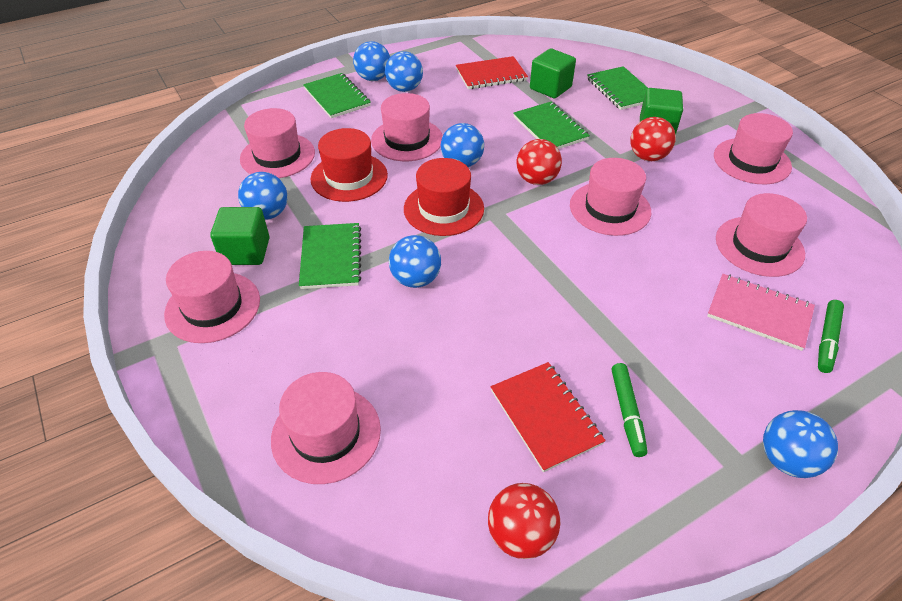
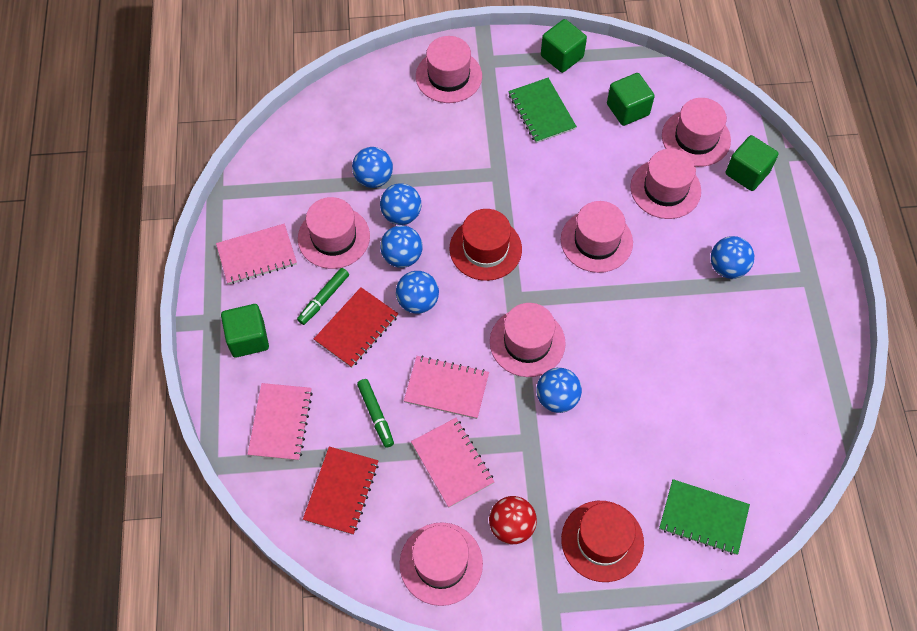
green cube: 3 -> 4
green notebook: 4 -> 2
pink notebook: 1 -> 4
red ball: 3 -> 1

